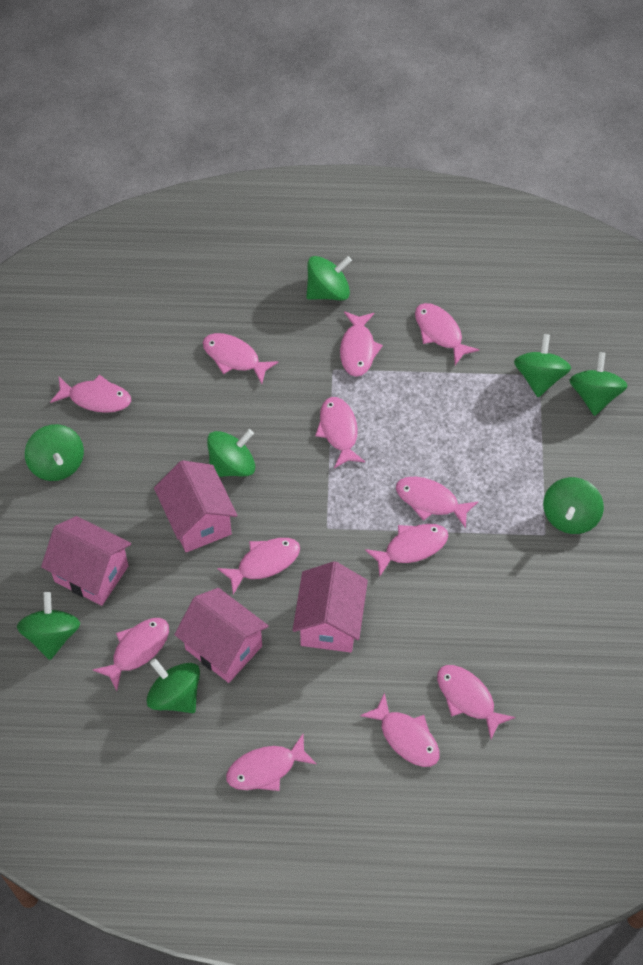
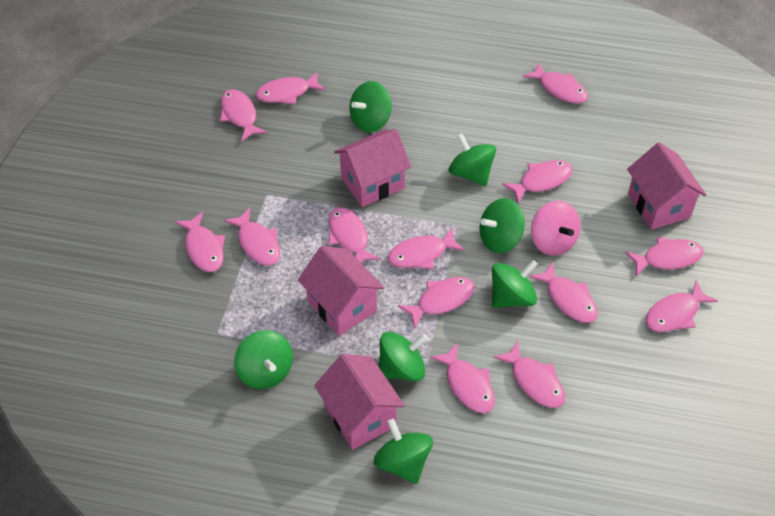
green spinning top: 8 -> 7
pink fish: 12 -> 14
pink spinning top: 0 -> 1

